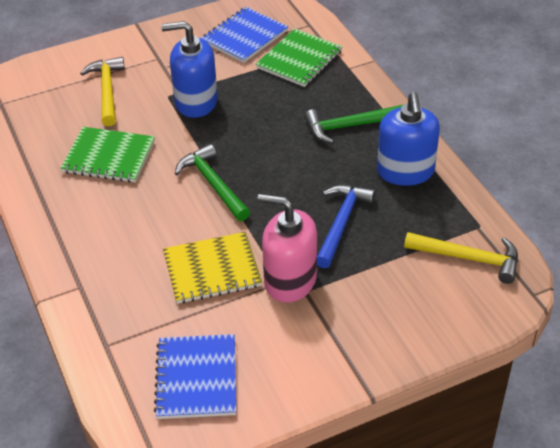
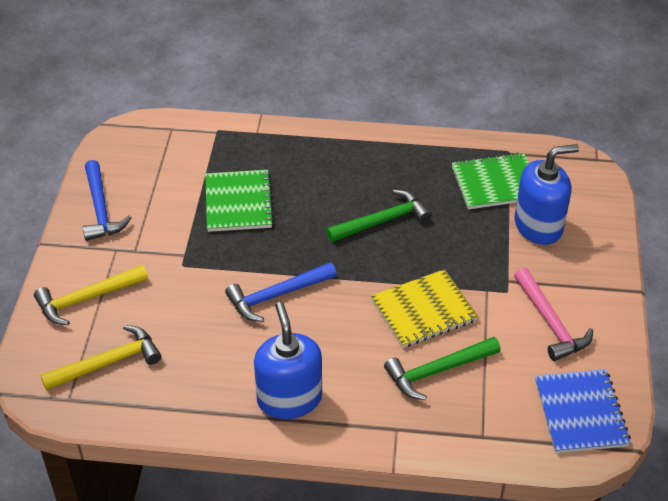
blue hammer: 1 -> 2
blue notebook: 2 -> 1
pink hammer: 0 -> 1
pink soap dispenser: 1 -> 0

